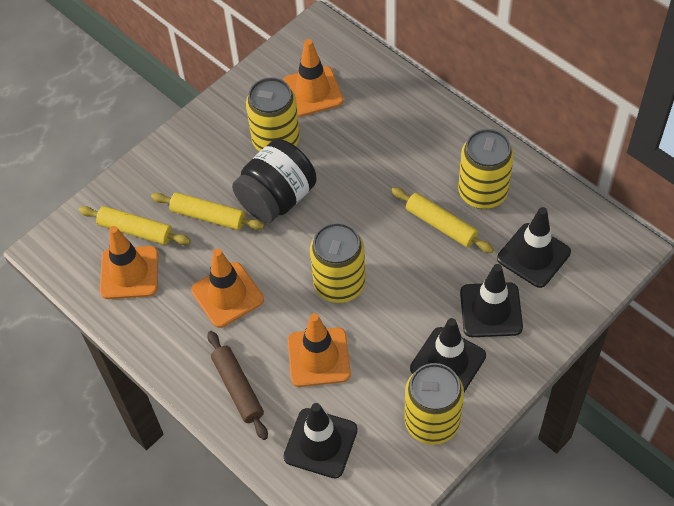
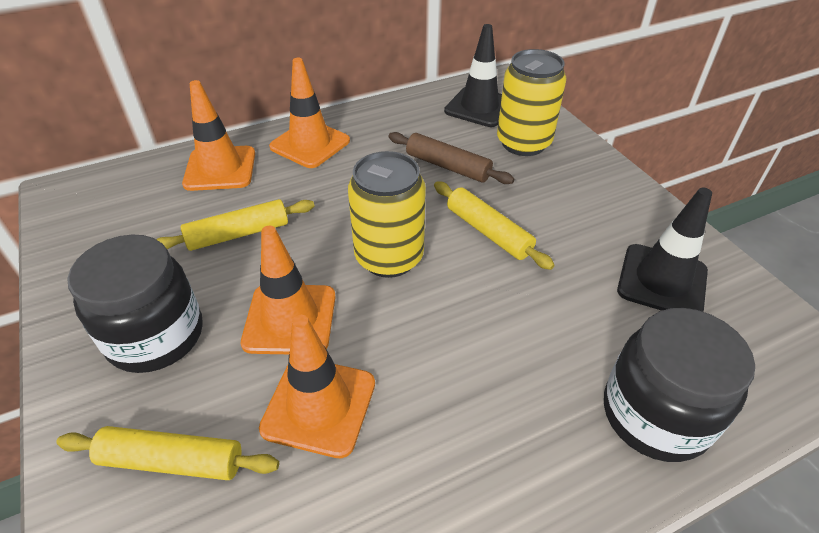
black jar: 1 -> 2
black traffic cone: 4 -> 2
yellow can: 4 -> 2

